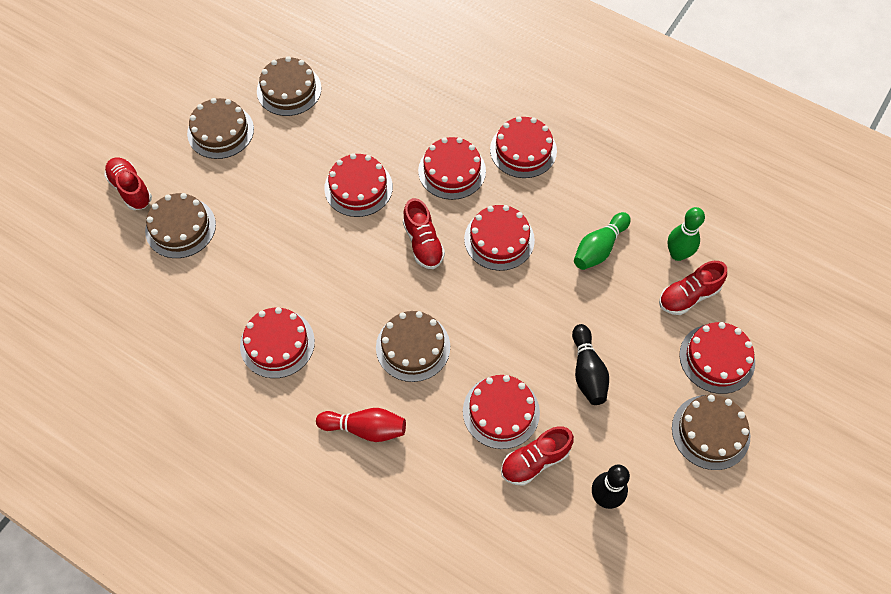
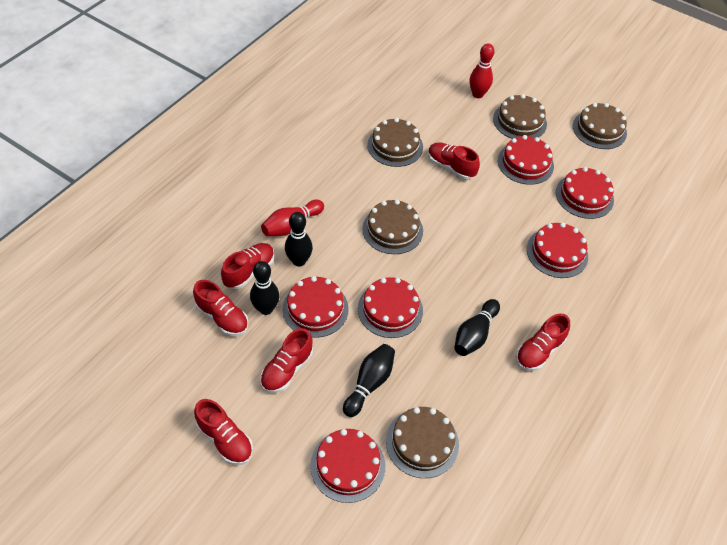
black bowling pin: 2 -> 4
green bowling pin: 2 -> 0
red bowling pin: 1 -> 2
red cake: 7 -> 6
red shoe: 4 -> 6

